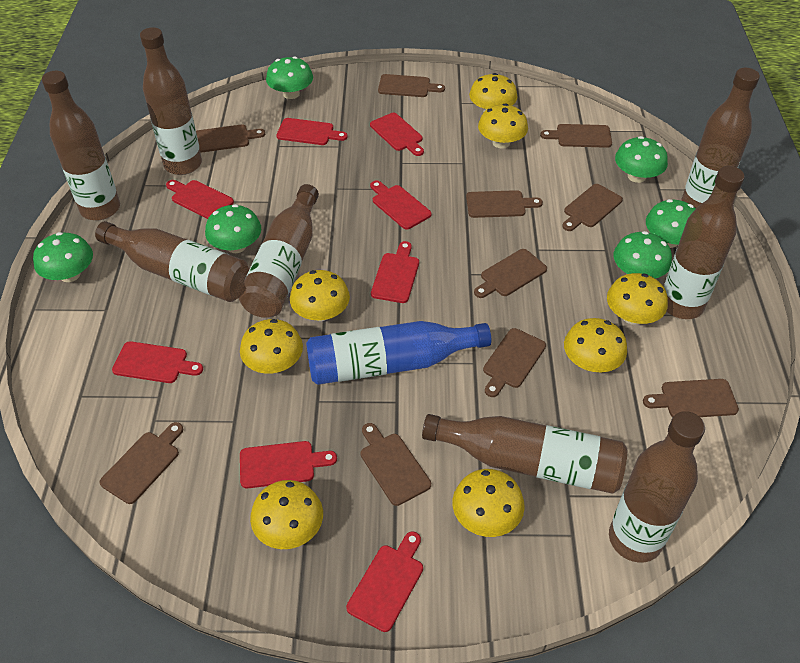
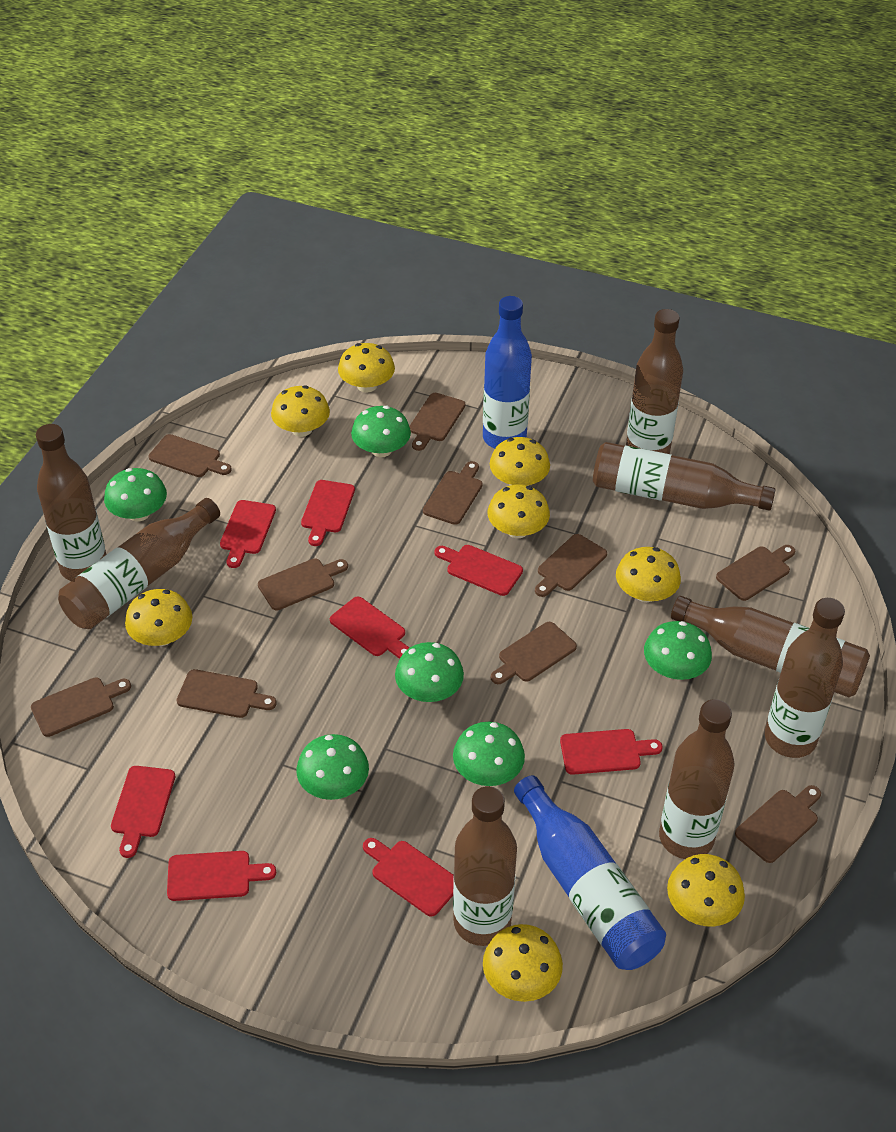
blue bottle: 1 -> 2

